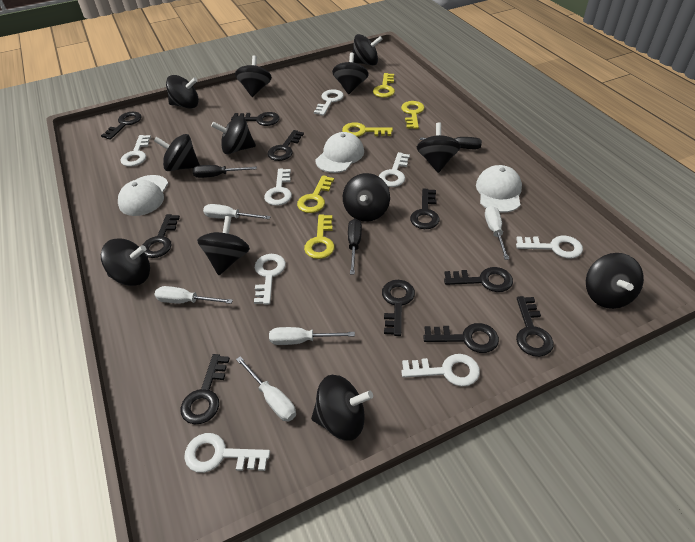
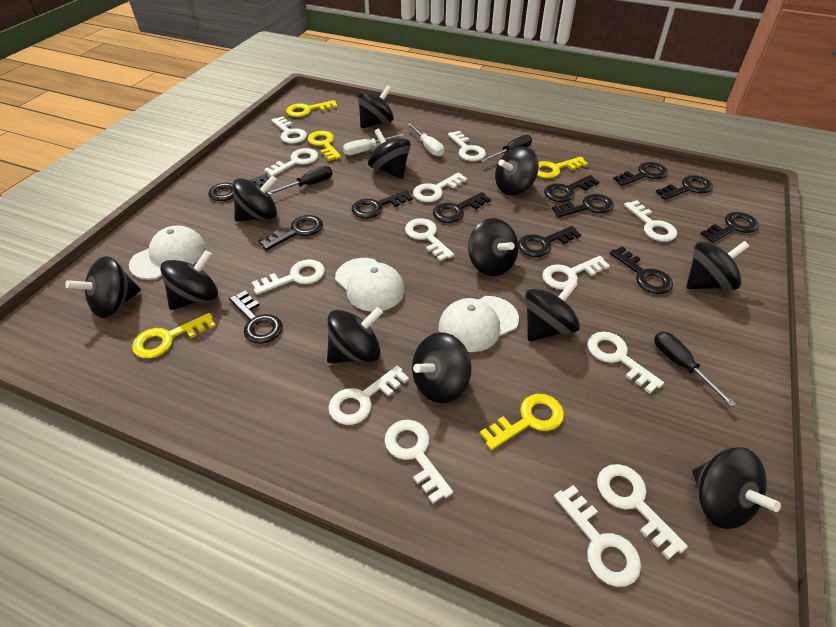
black key: 10 -> 12
white key: 8 -> 13
white screwdriver: 5 -> 2

